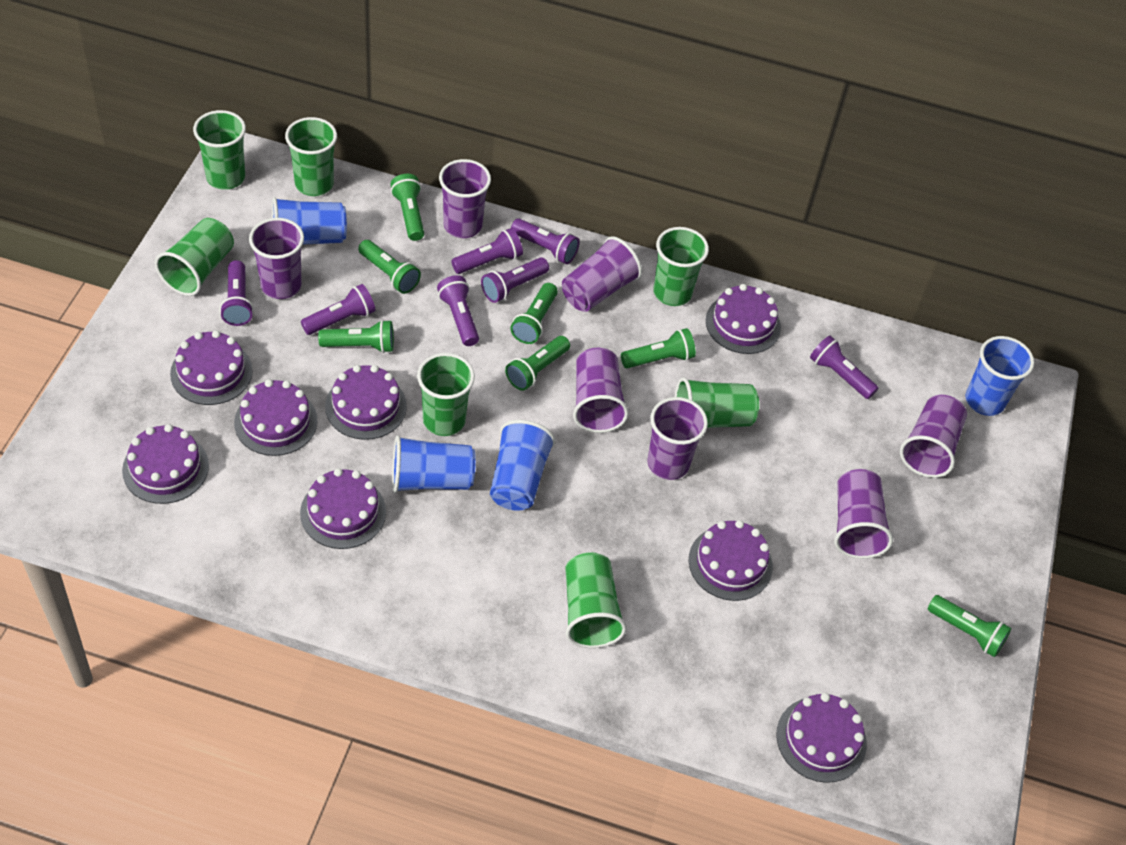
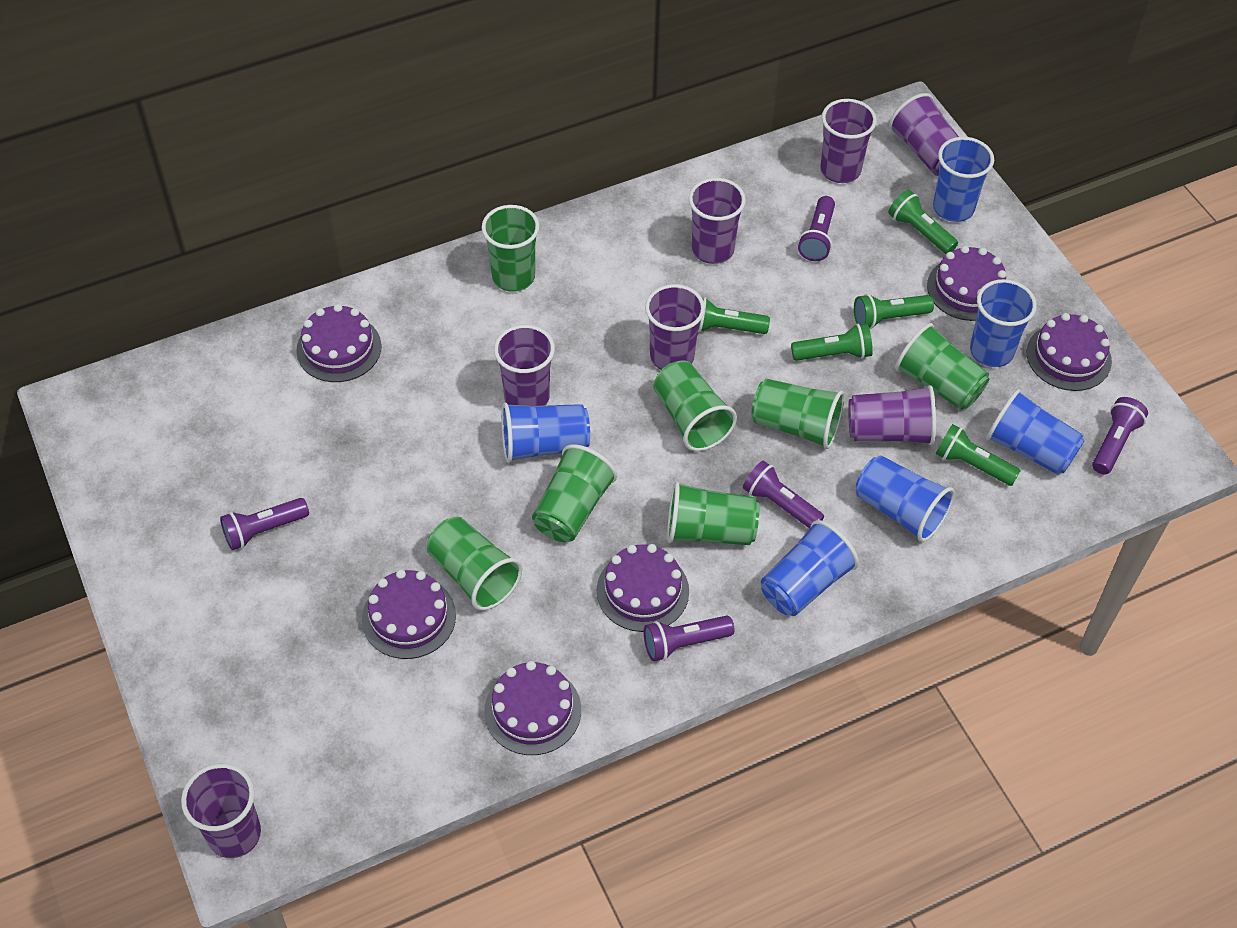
blue cup: 4 -> 6
green flashlight: 7 -> 5
purple cake: 8 -> 6
purple flashlight: 7 -> 5

